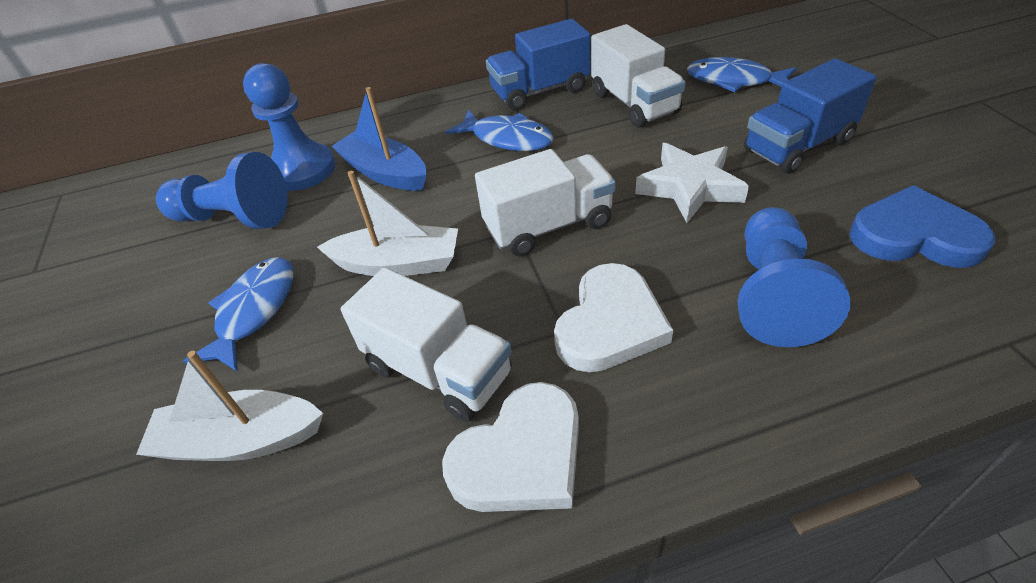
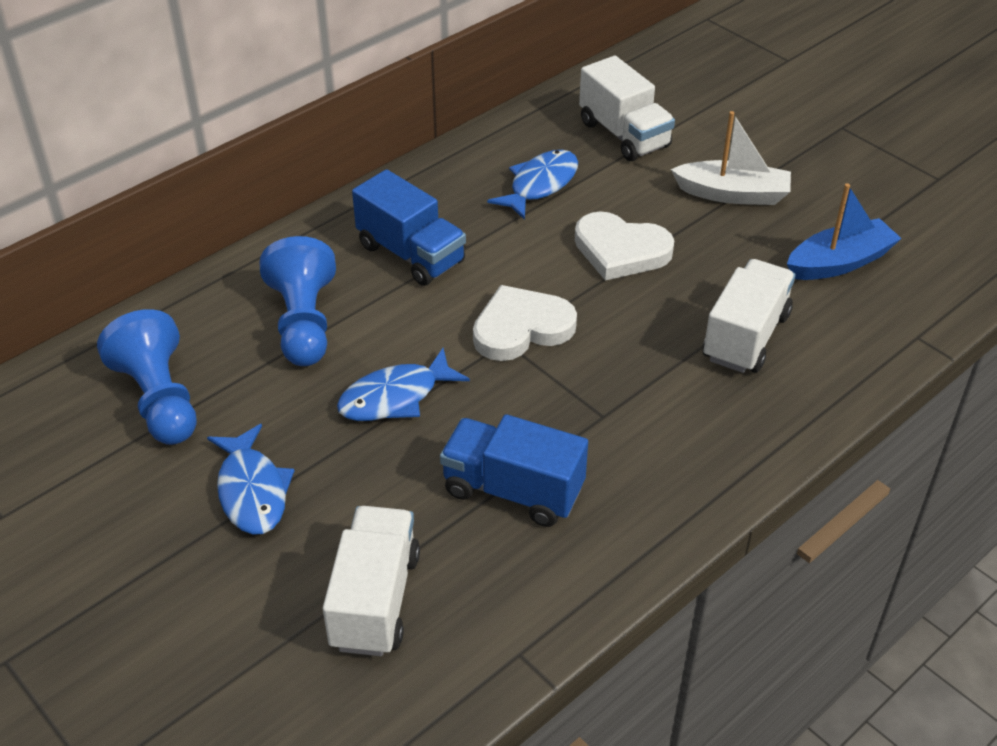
blue heart: 1 -> 0
blue pawn: 3 -> 2
white boat: 2 -> 1
white star: 1 -> 0

